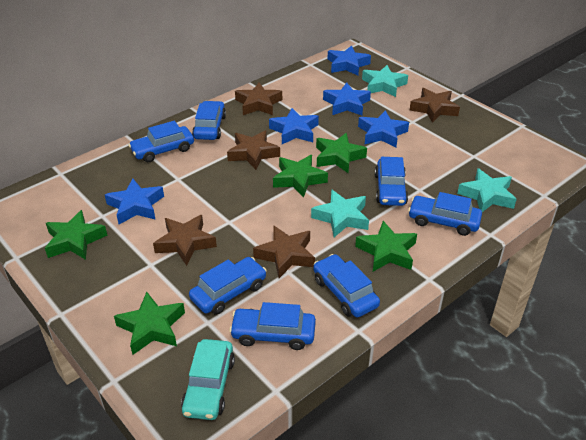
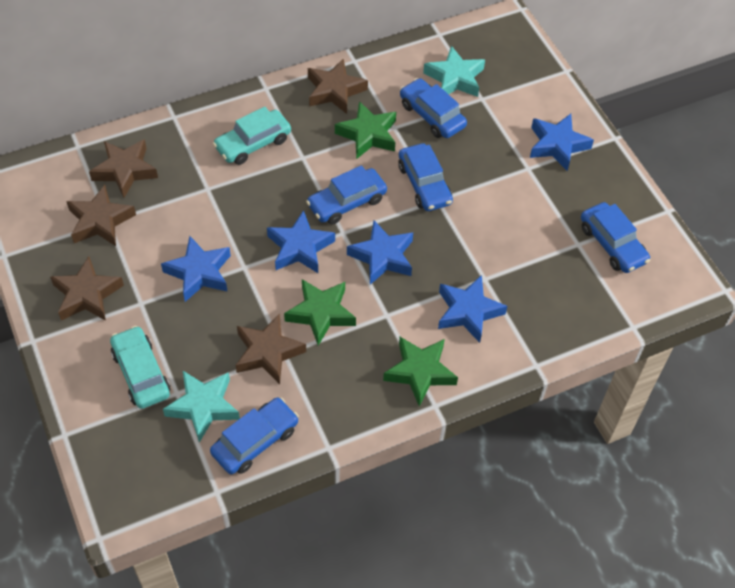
blue car: 7 -> 5
green star: 5 -> 3
turquoise car: 1 -> 2
turquoise star: 3 -> 2

